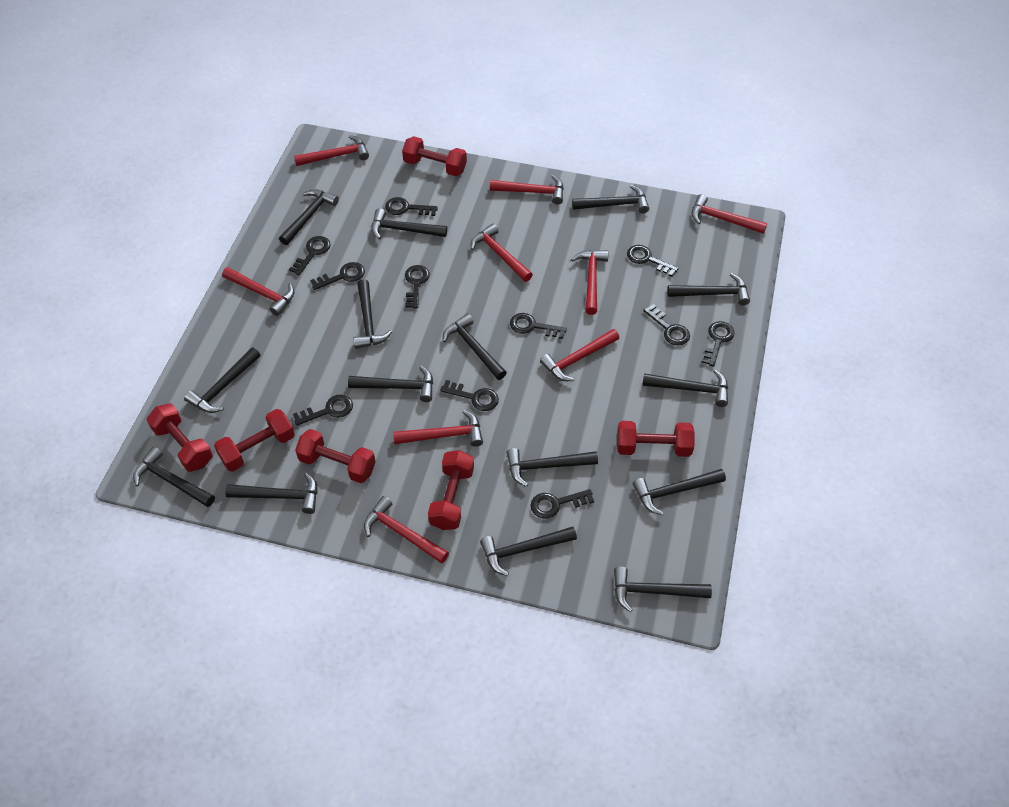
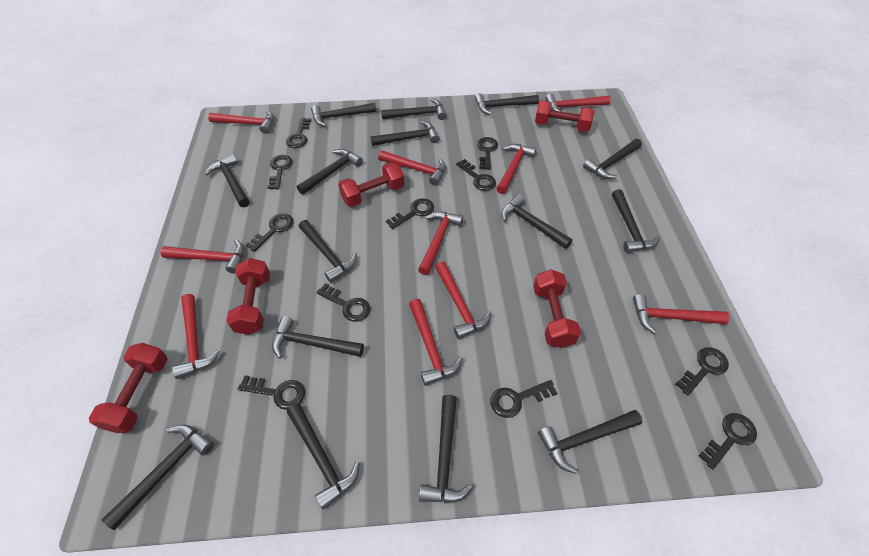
red dumbbell: 6 -> 5
red hammer: 9 -> 10

